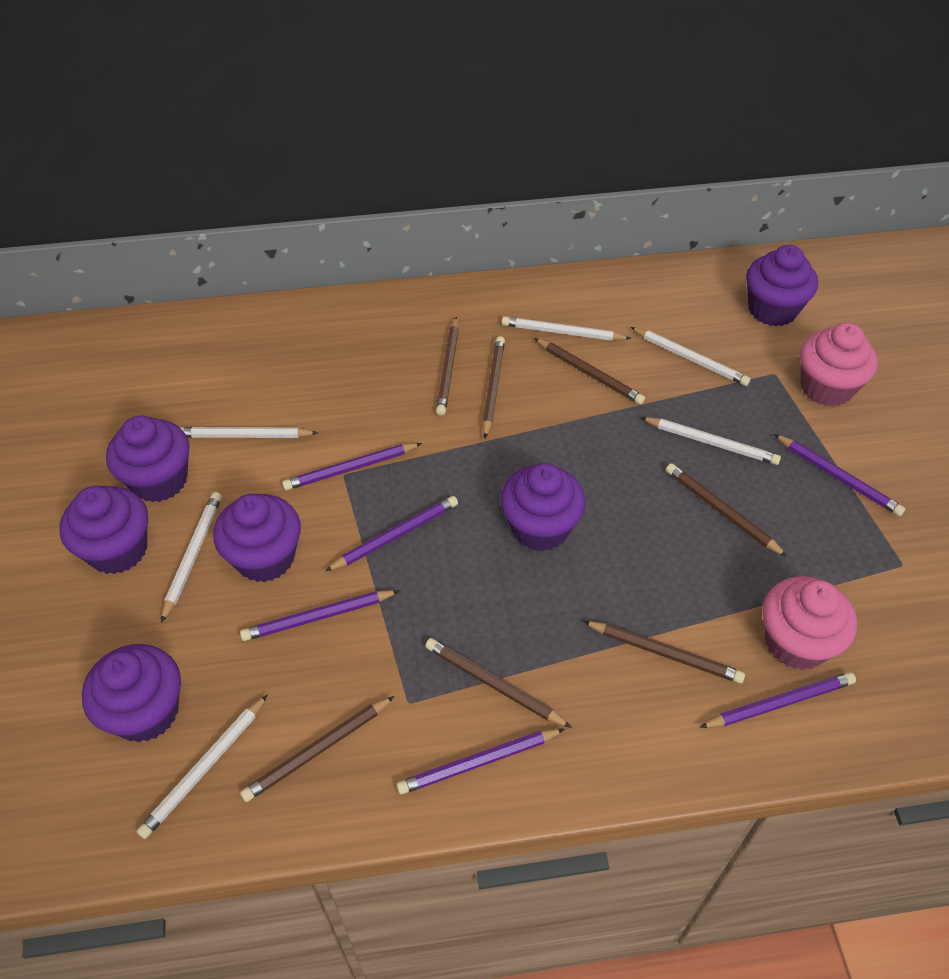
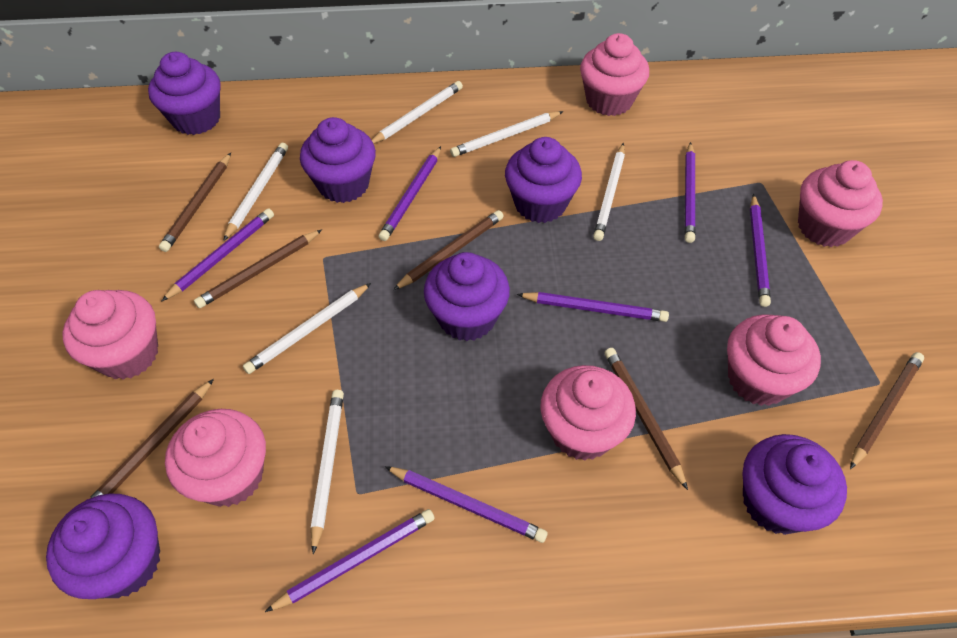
brown pencil: 7 -> 6
pink cupcake: 2 -> 6
purple pencil: 6 -> 7

